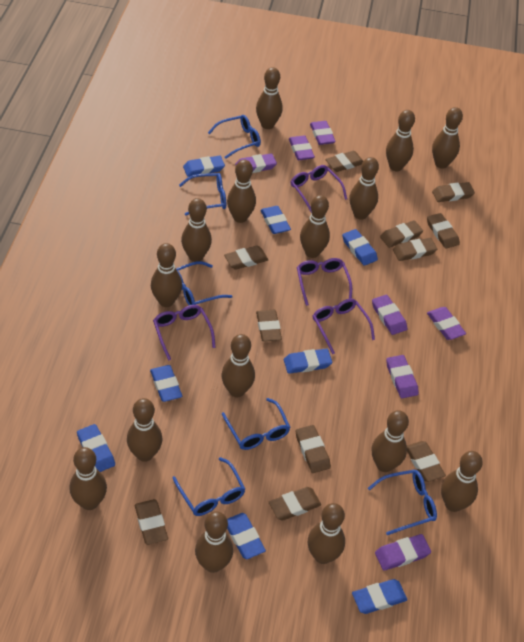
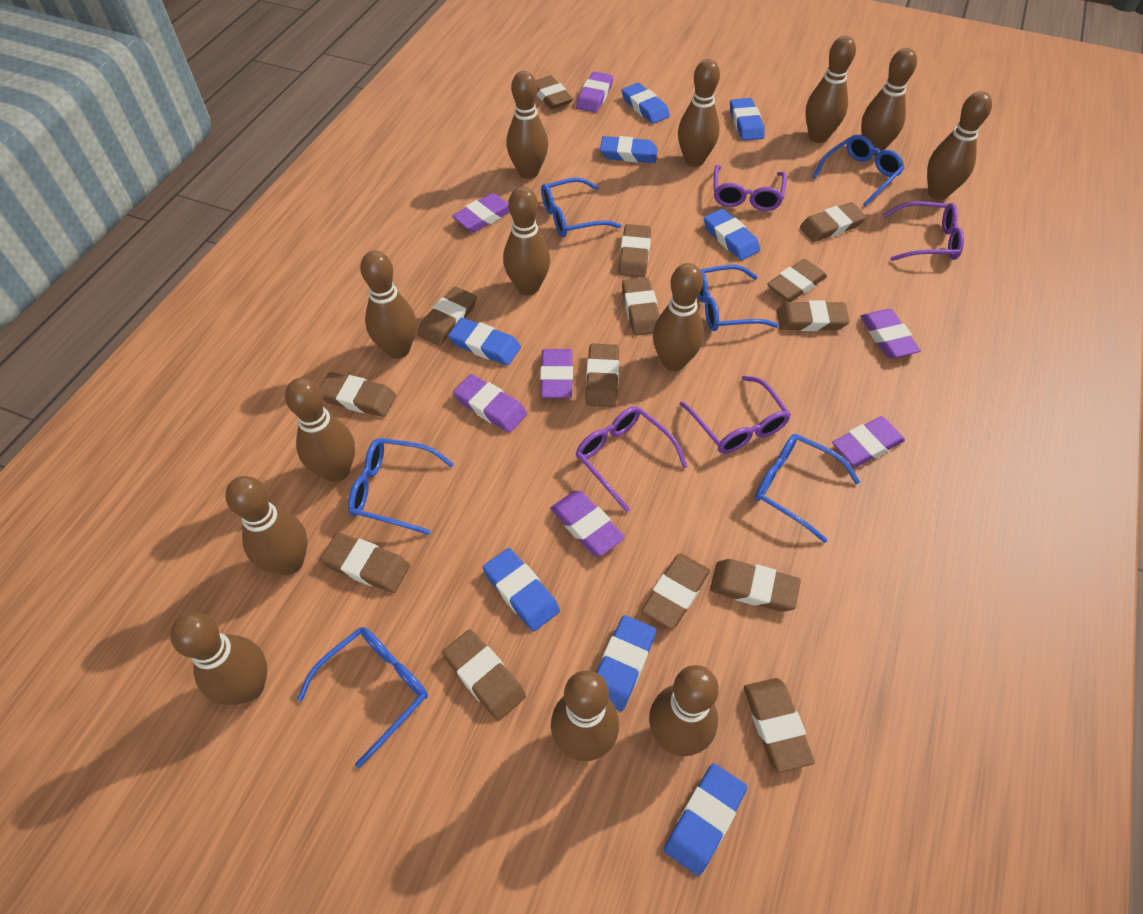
brown bowling pin: 15 -> 13
brown eraser: 11 -> 14

